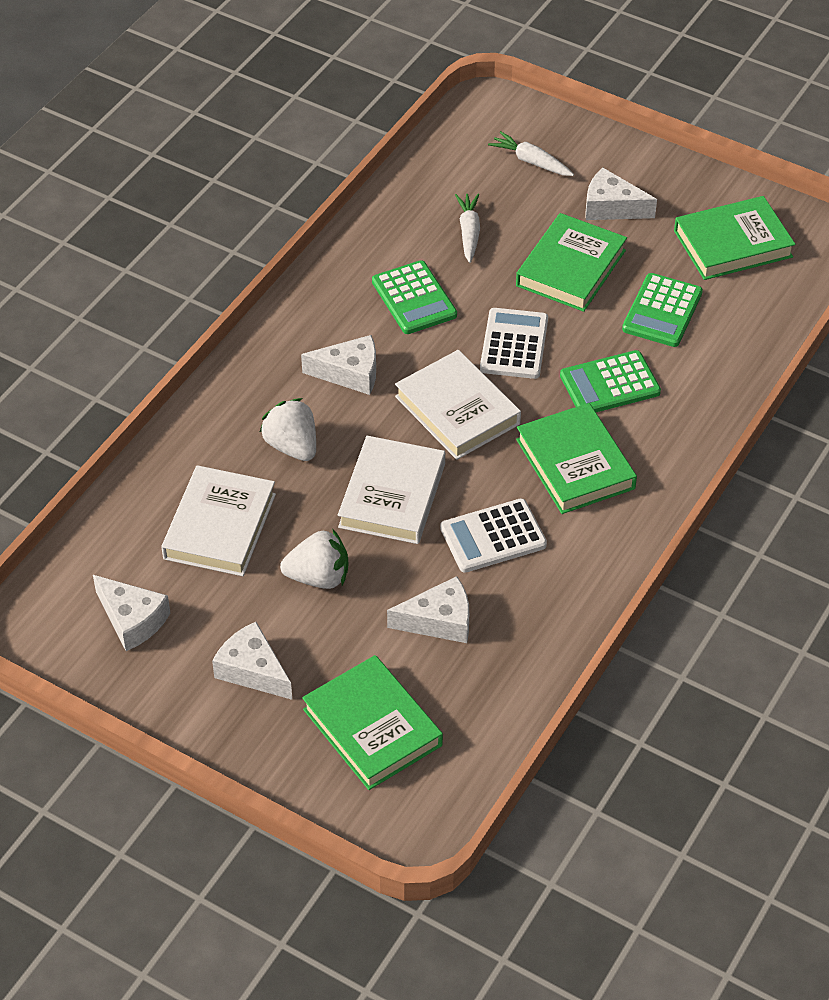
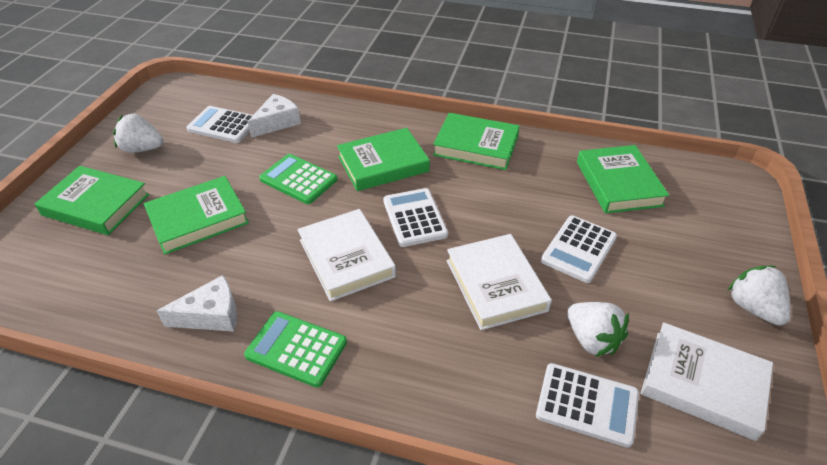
green book: 4 -> 5
green calculator: 3 -> 2
white calculator: 2 -> 4
white carrot: 2 -> 0
white cheese: 5 -> 2
white strawberry: 2 -> 3

